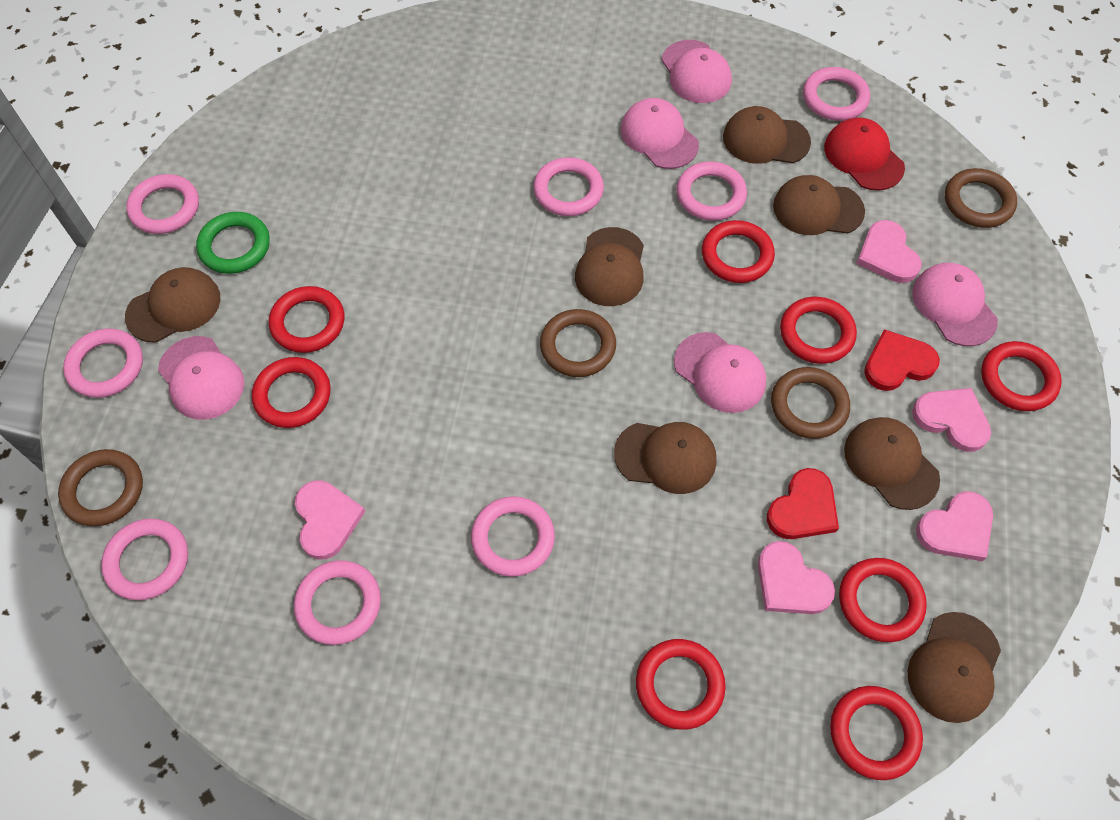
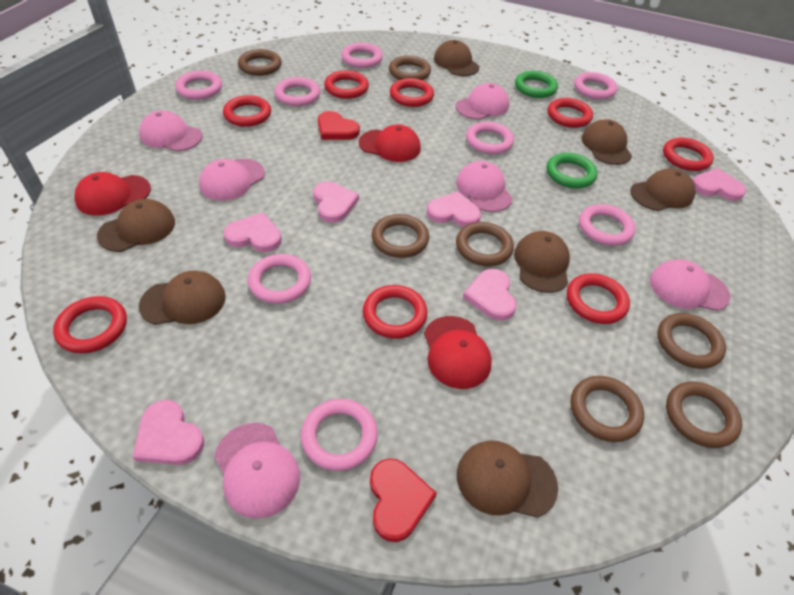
brown ring: 4 -> 7
green ring: 1 -> 2
pink cap: 5 -> 6
pink heart: 5 -> 6
red cap: 1 -> 3

